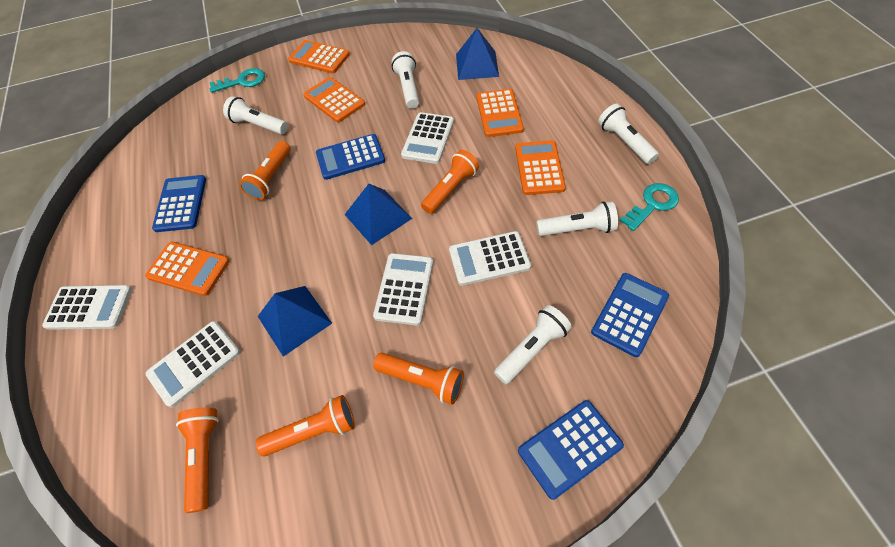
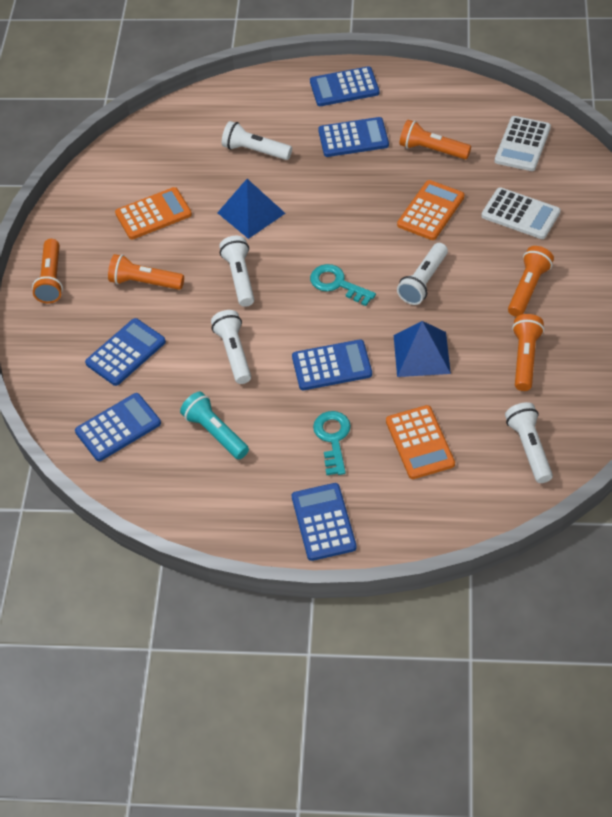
blue calculator: 4 -> 6
blue pyramid: 3 -> 2
orange calculator: 5 -> 3
turquoise flashlight: 0 -> 1
white calculator: 5 -> 2

